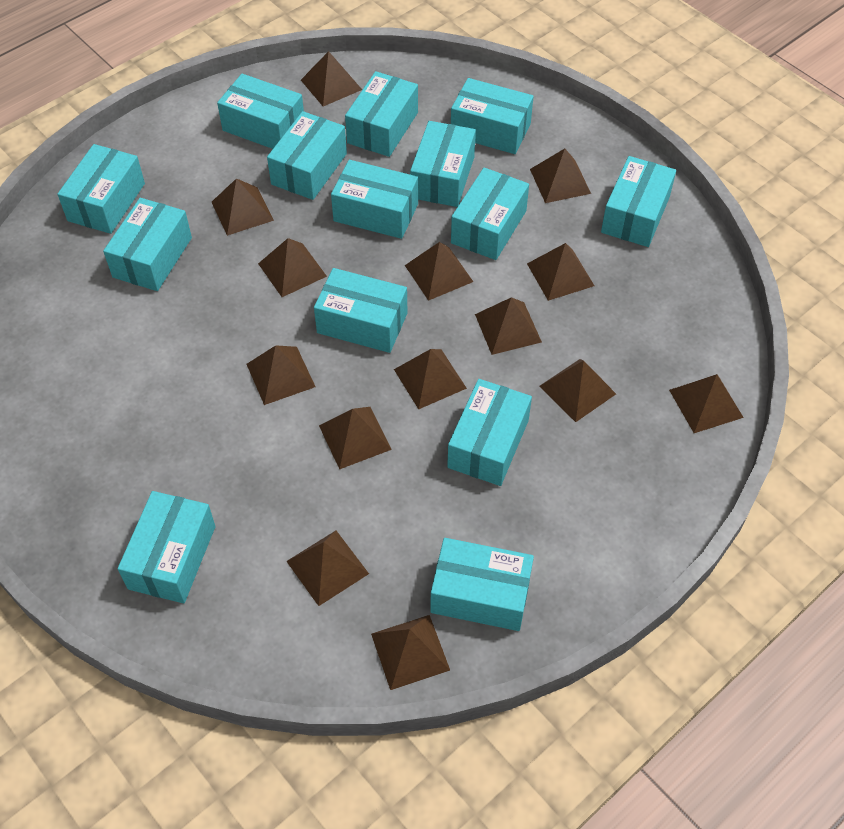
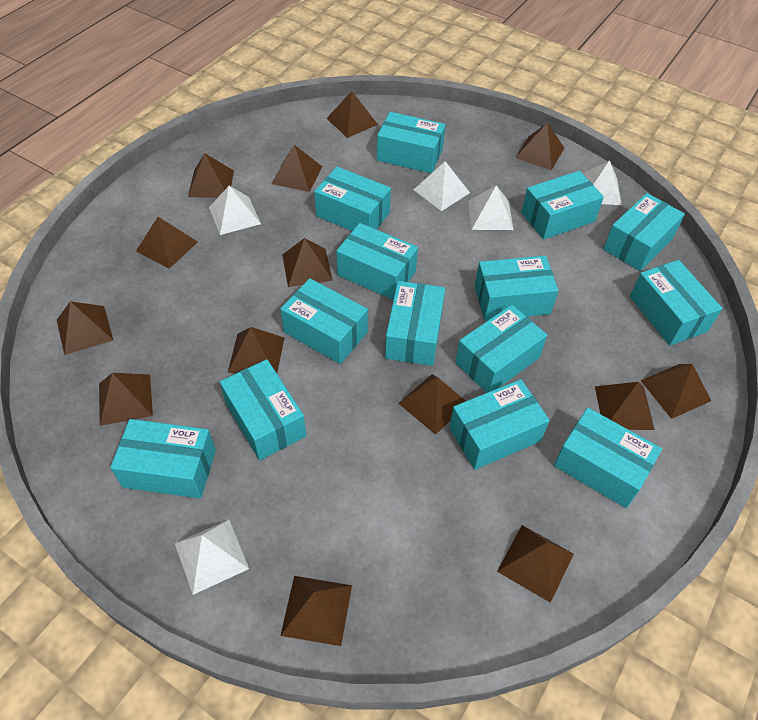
white pyramid: 0 -> 5

